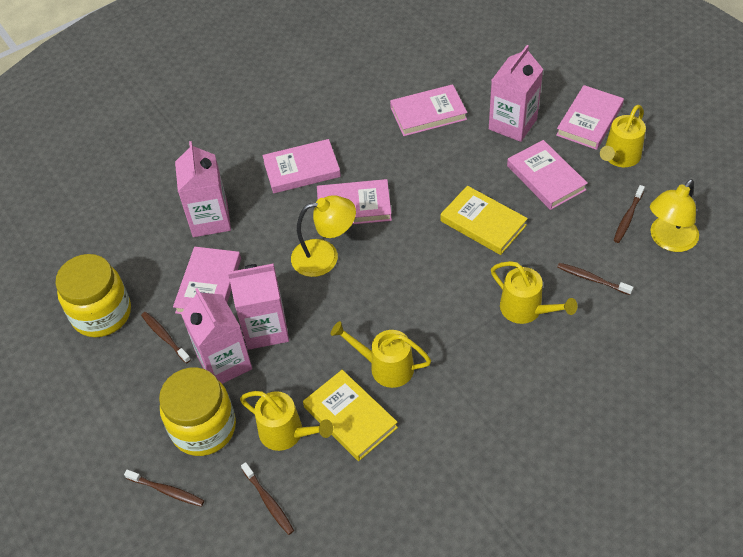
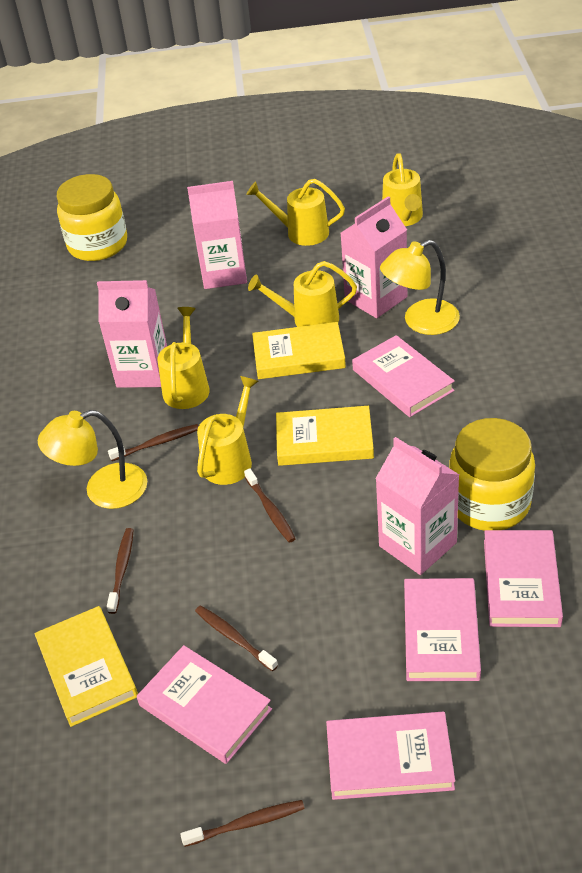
pink book: 6 -> 5
yellow book: 2 -> 3
yellow watering can: 4 -> 5

